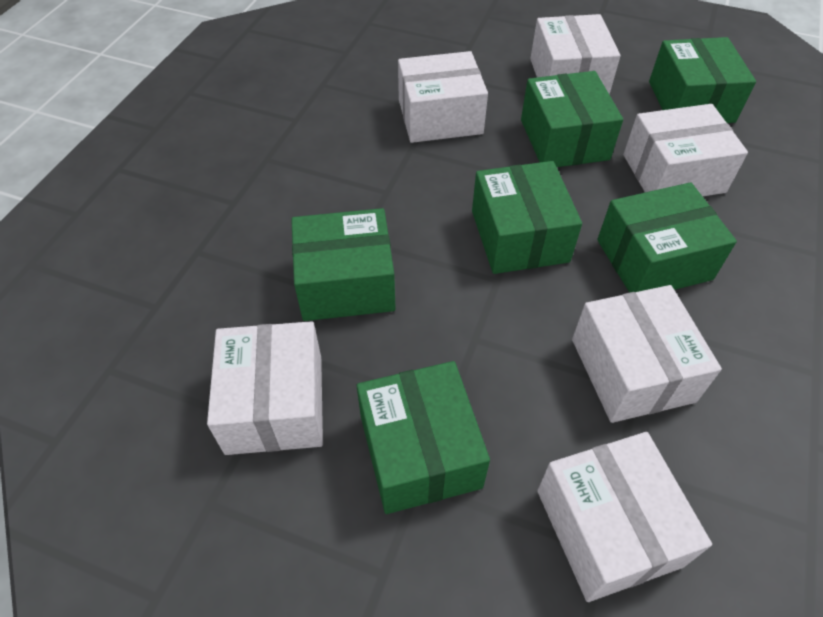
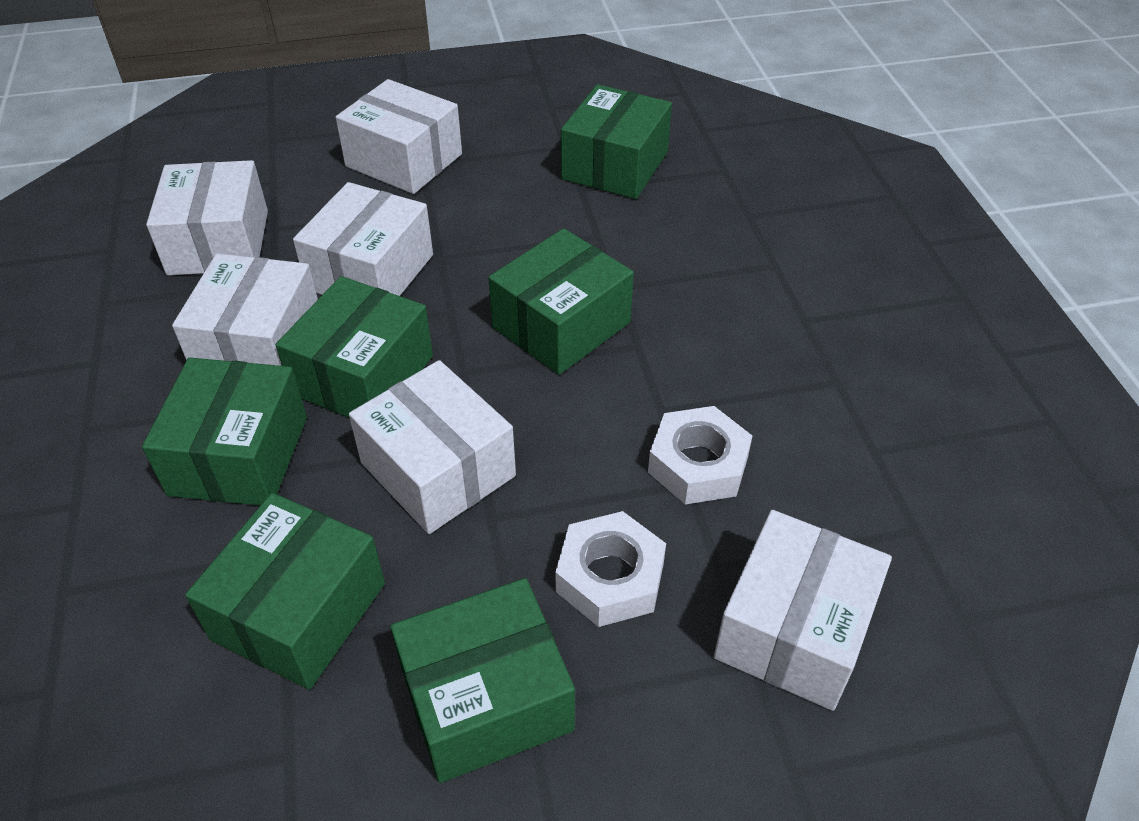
white nut: 0 -> 2

